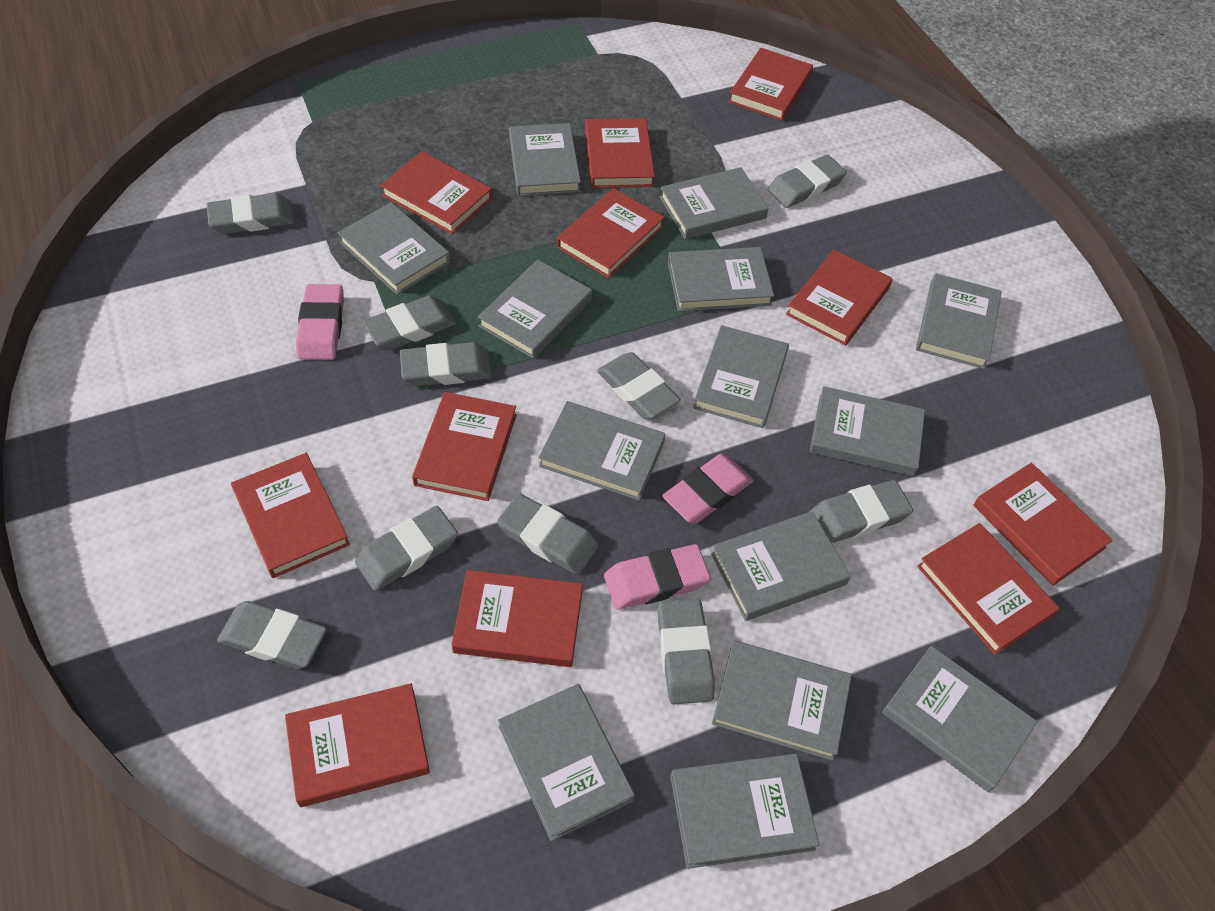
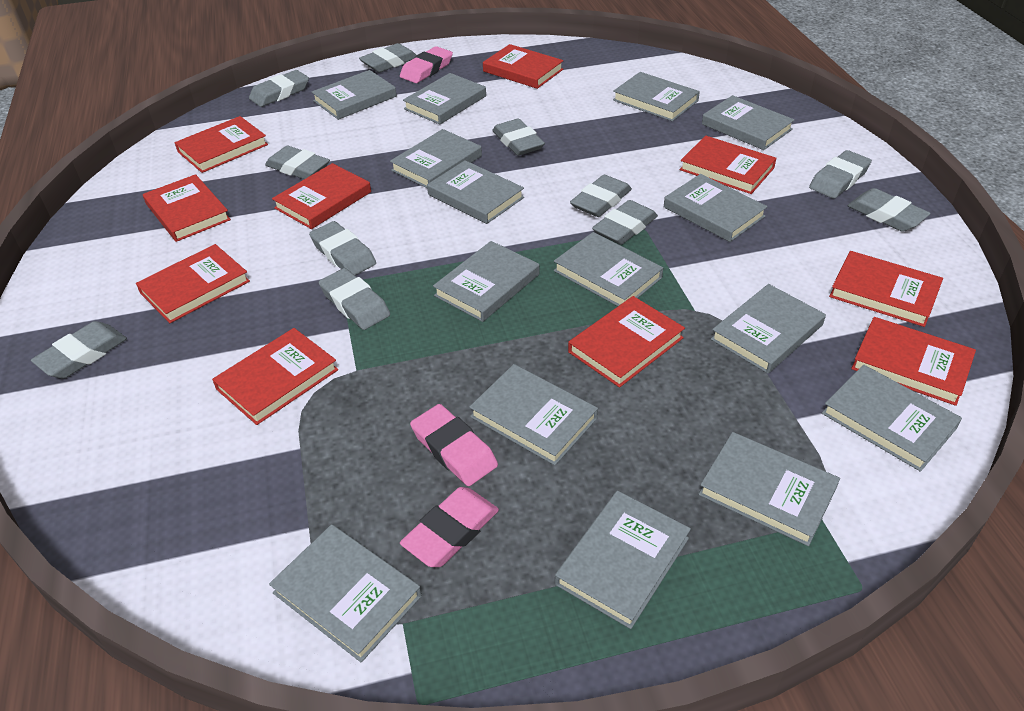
grey book: 14 -> 15
grey eraser: 10 -> 11
red book: 11 -> 10

